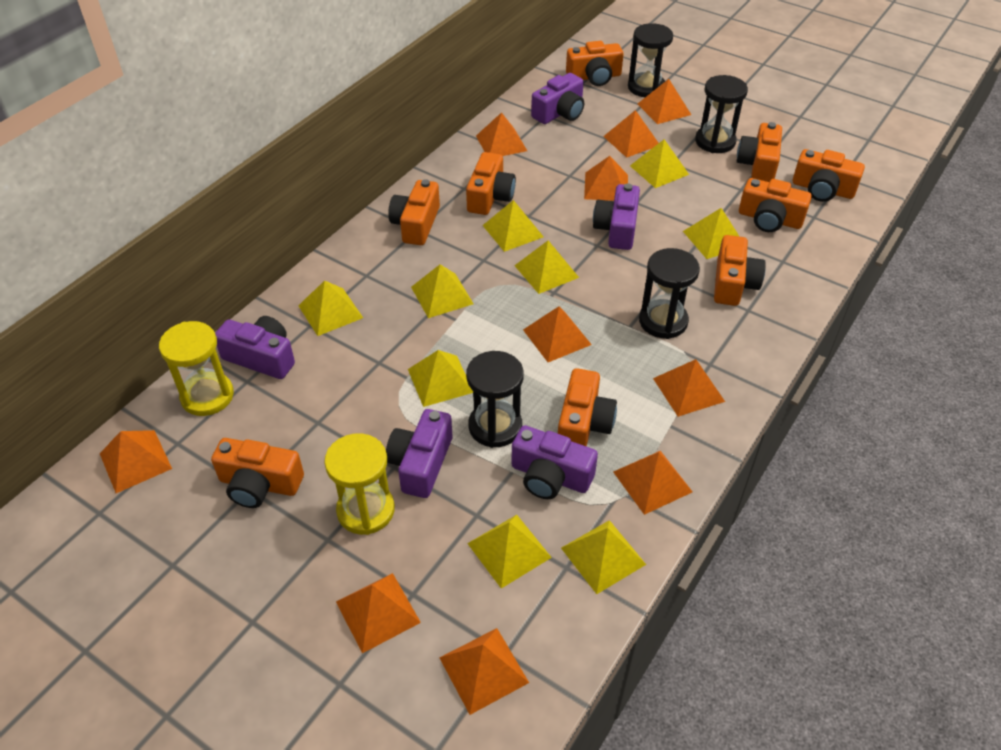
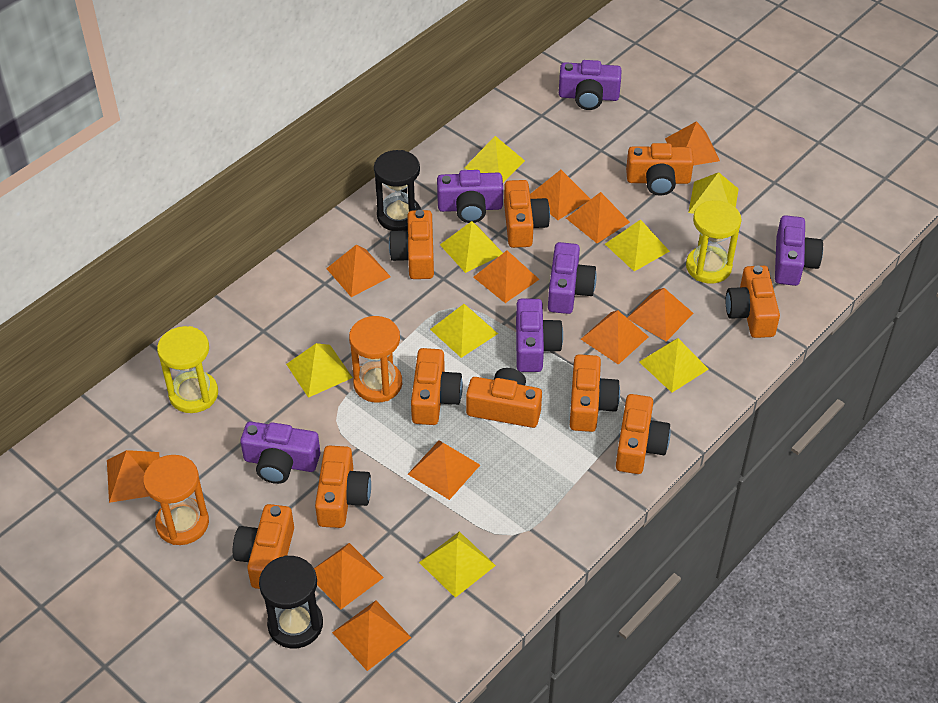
black hourglass: 4 -> 2
orange camera: 9 -> 10
orange hourglass: 0 -> 2
orange pyramid: 10 -> 11
purple camera: 5 -> 6
yellow pyramid: 9 -> 8

